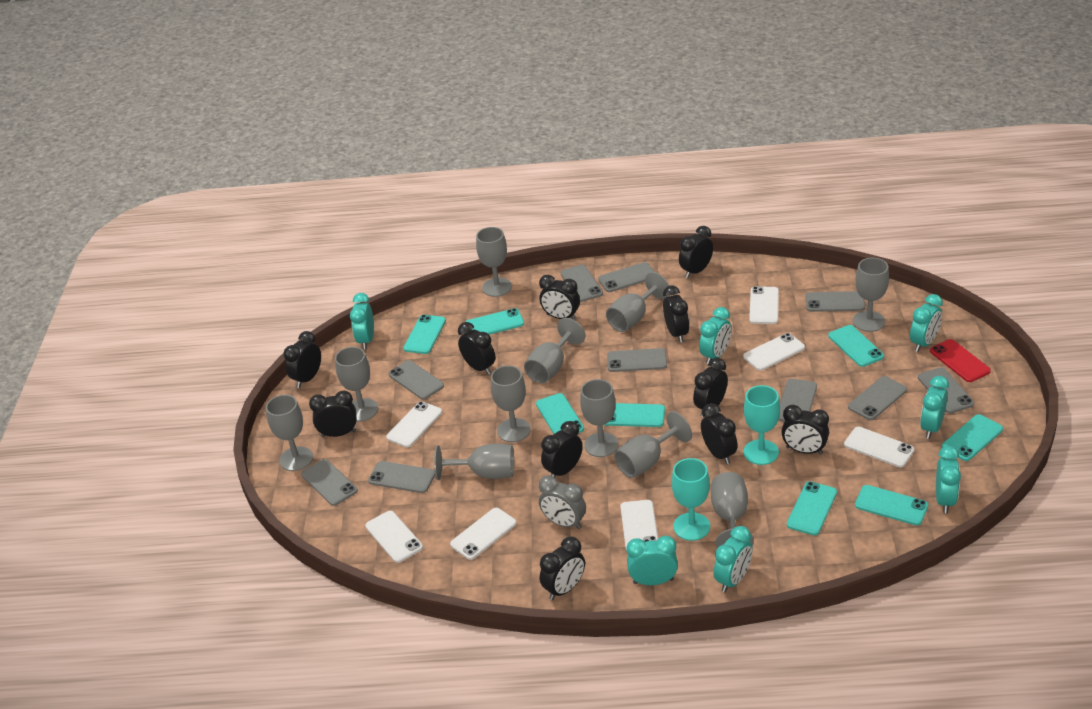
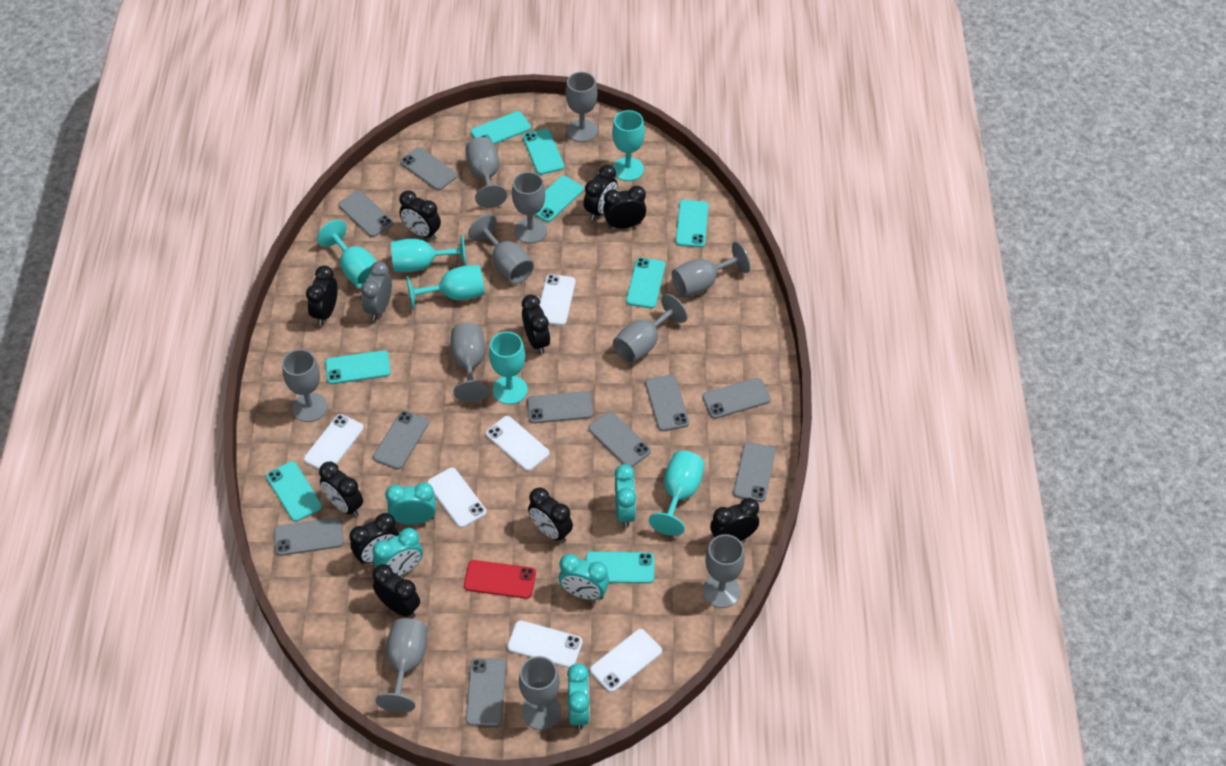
black clock: 11 -> 10
turquoise clock: 7 -> 5
turquoise goblet: 2 -> 6
white phone: 7 -> 6

